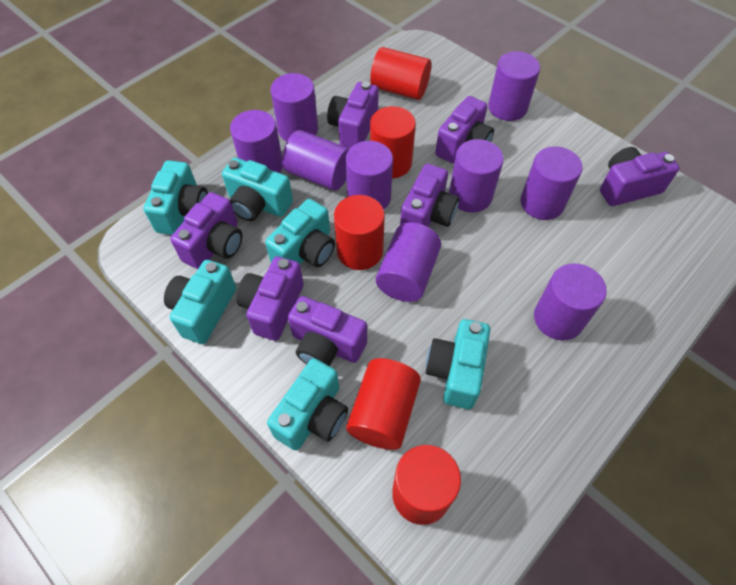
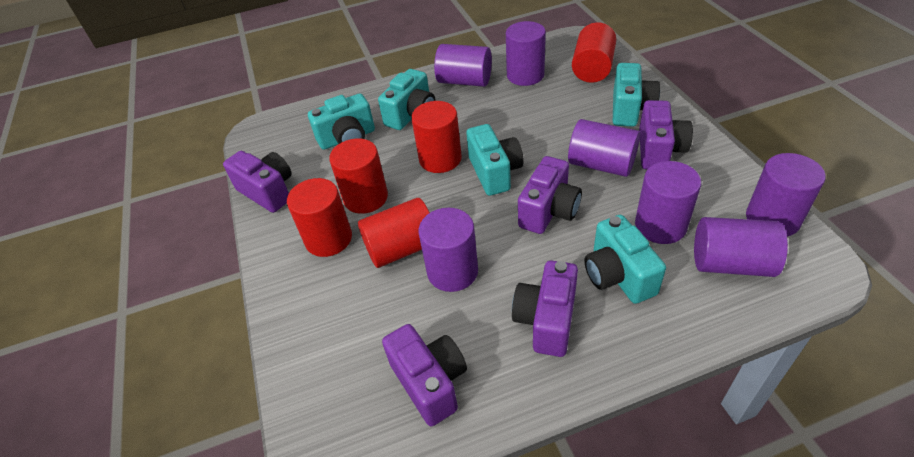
purple camera: 7 -> 5
purple cylinder: 9 -> 7
turquoise camera: 6 -> 5

